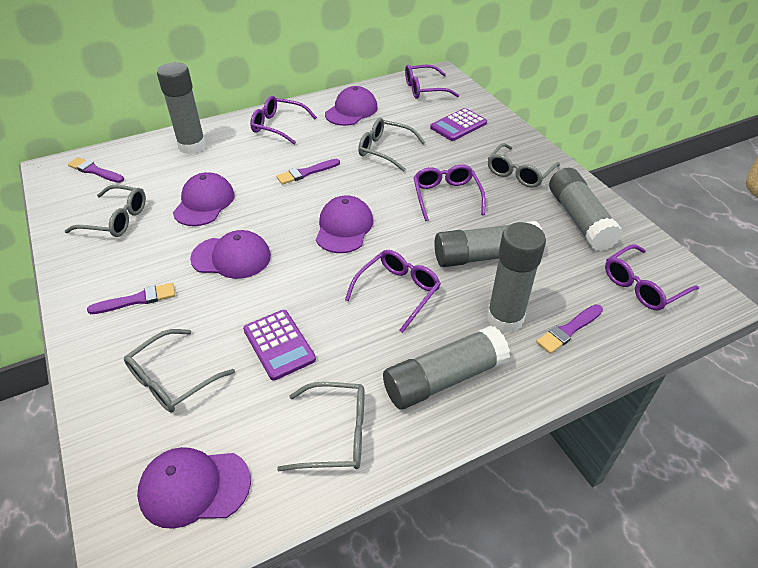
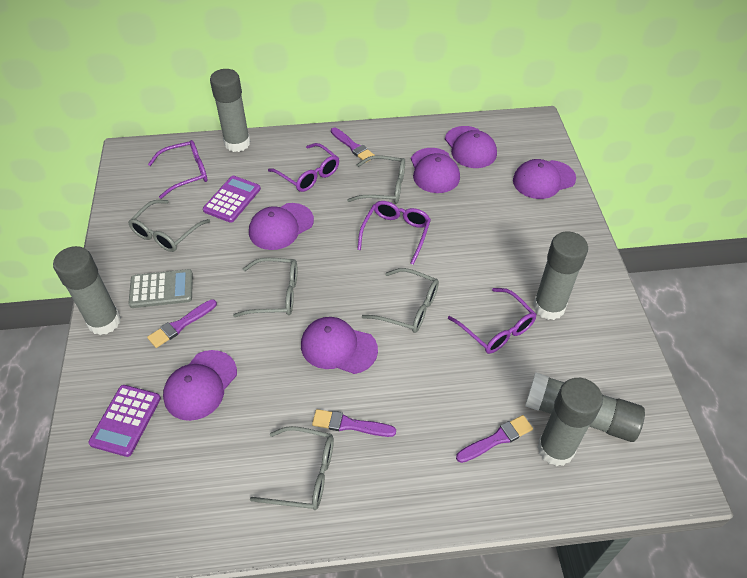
grey calculator: 0 -> 1
purple cap: 5 -> 6
purple glasses: 5 -> 4

